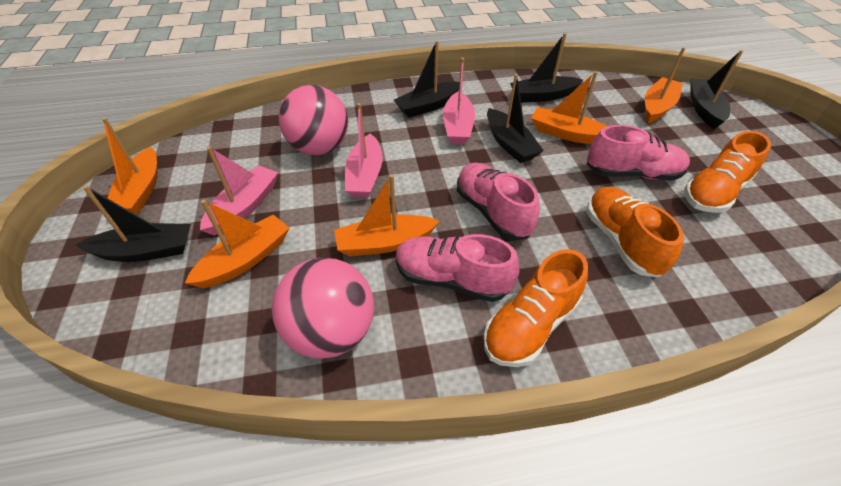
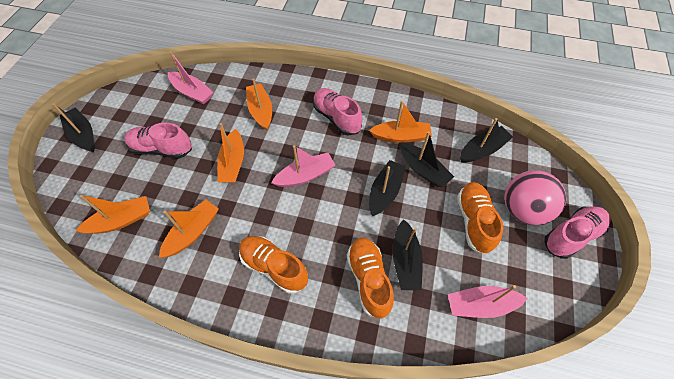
pink ball: 2 -> 1

